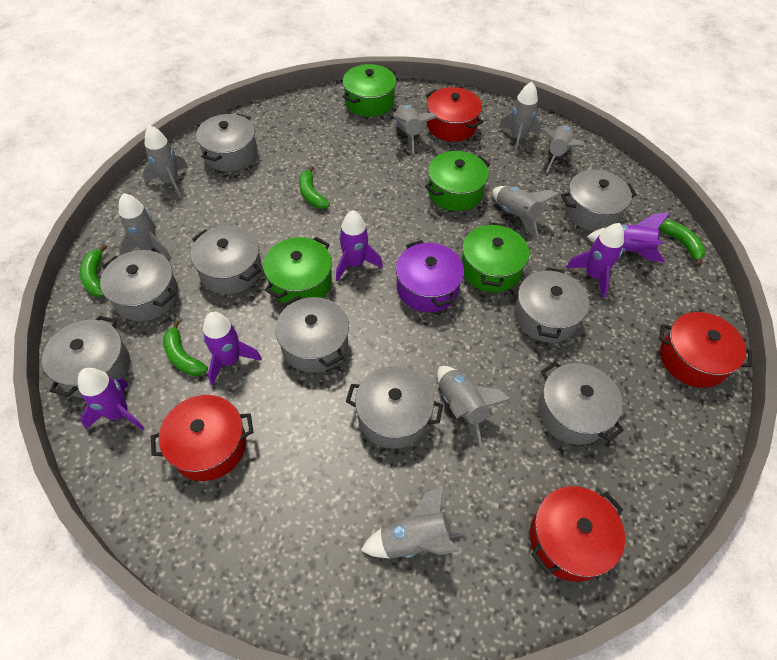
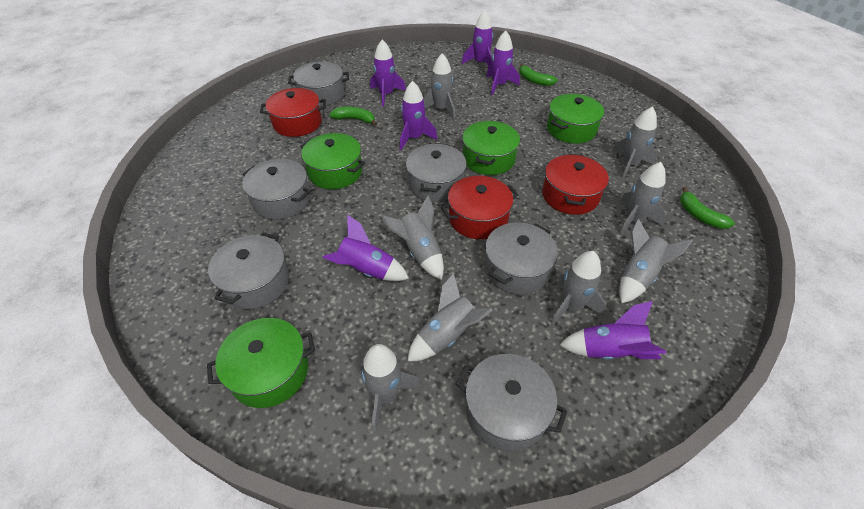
green banana: 4 -> 3
grey pot: 9 -> 6
purple pot: 1 -> 0
purple rocket: 5 -> 6
red pot: 4 -> 3

